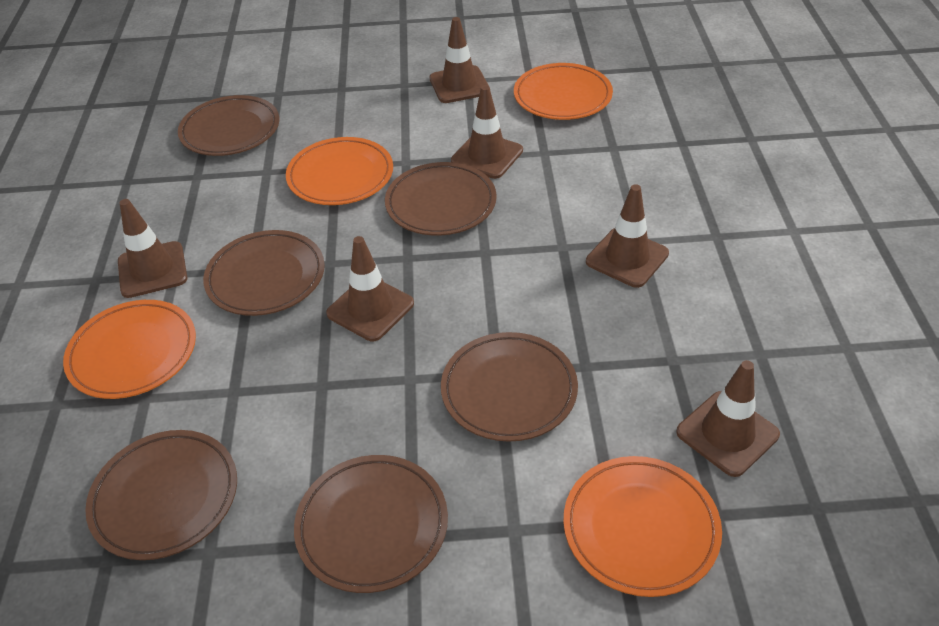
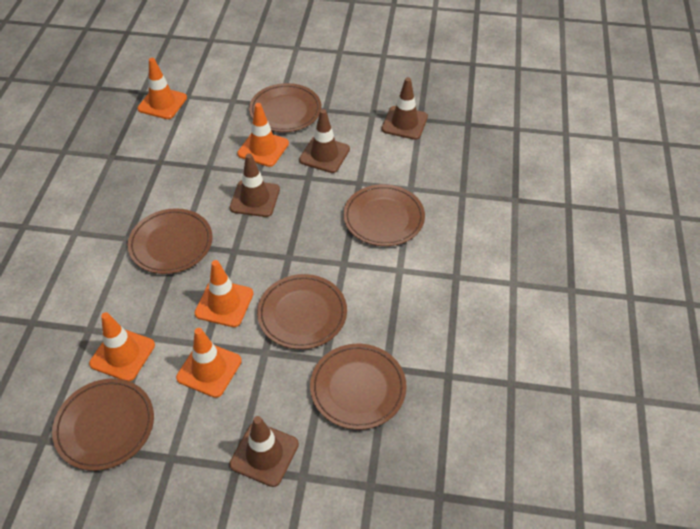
brown traffic cone: 6 -> 4
orange plate: 4 -> 0
orange traffic cone: 0 -> 5

